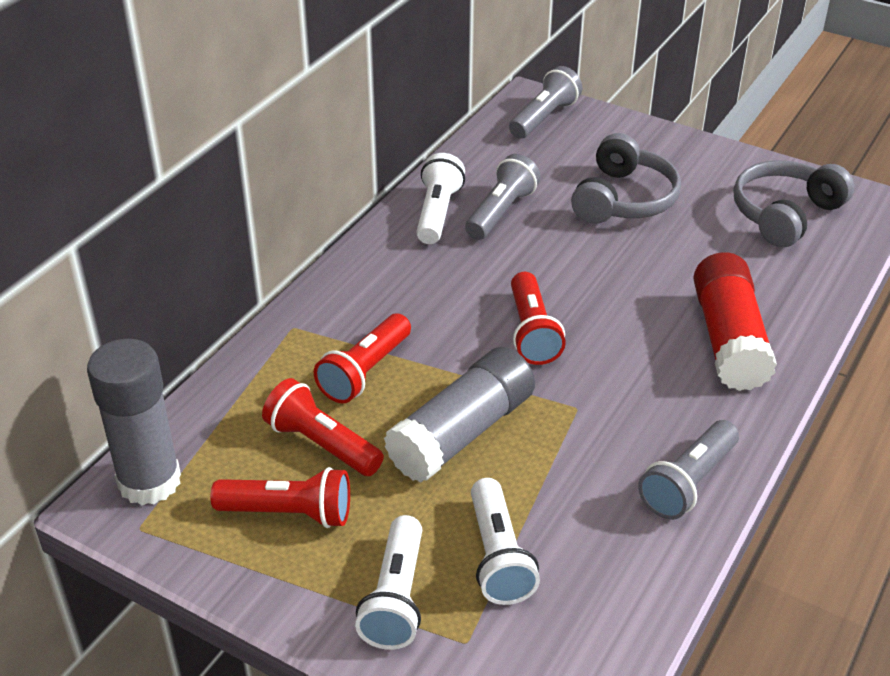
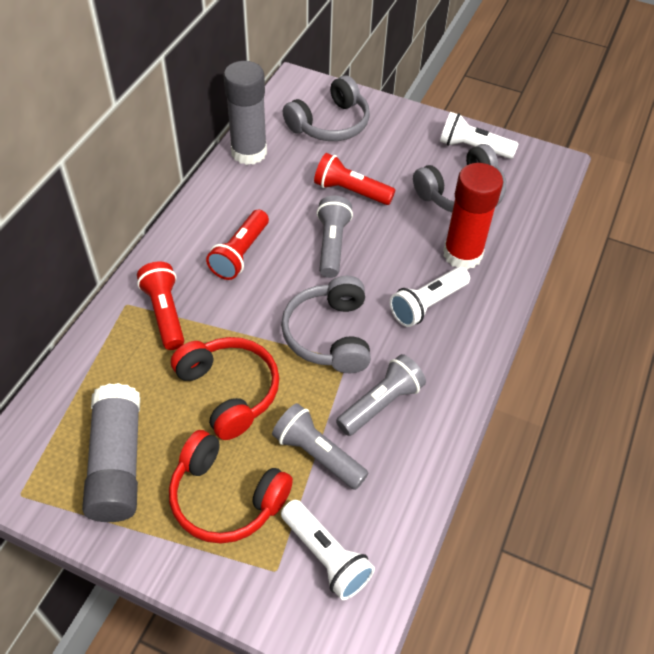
grey headphones: 2 -> 3
red flashlight: 4 -> 3
red headphones: 0 -> 2

